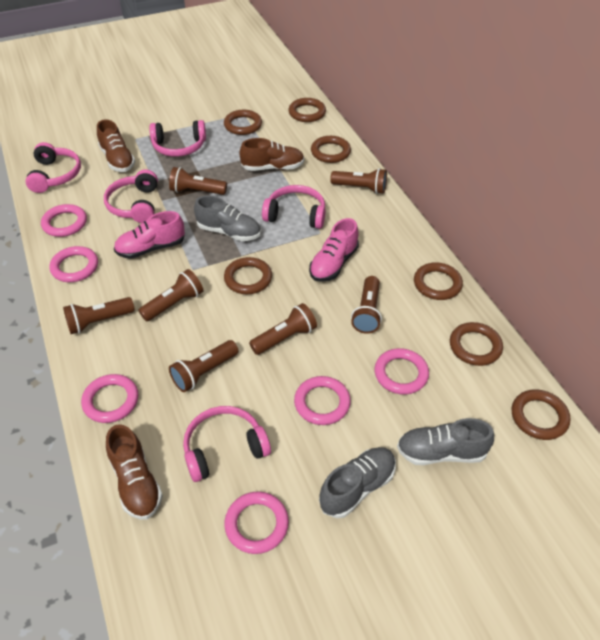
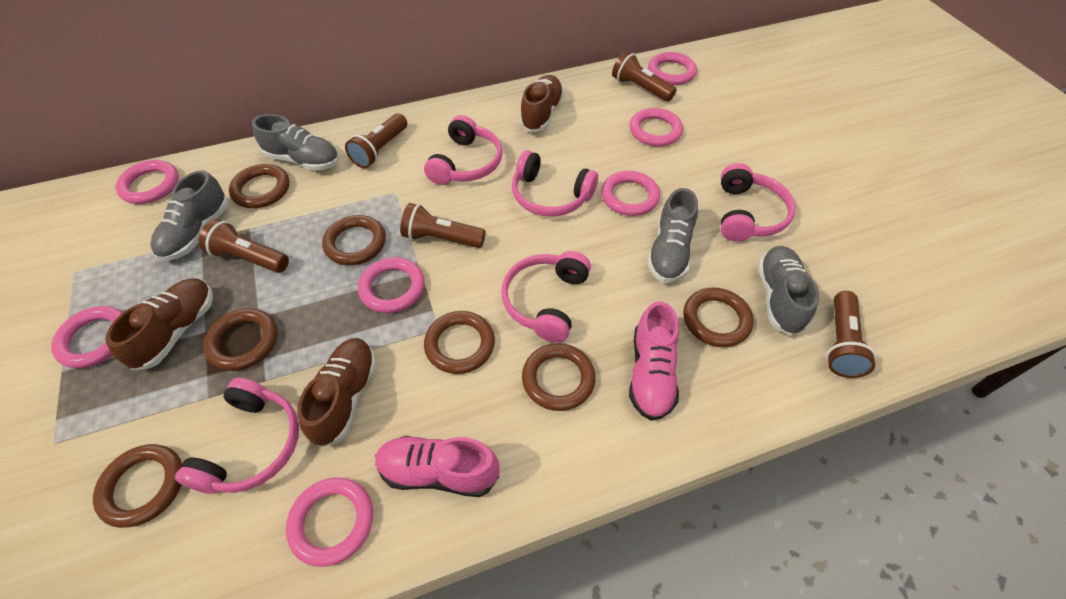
brown flashlight: 7 -> 5
grey shoe: 3 -> 4
pink ring: 6 -> 7

